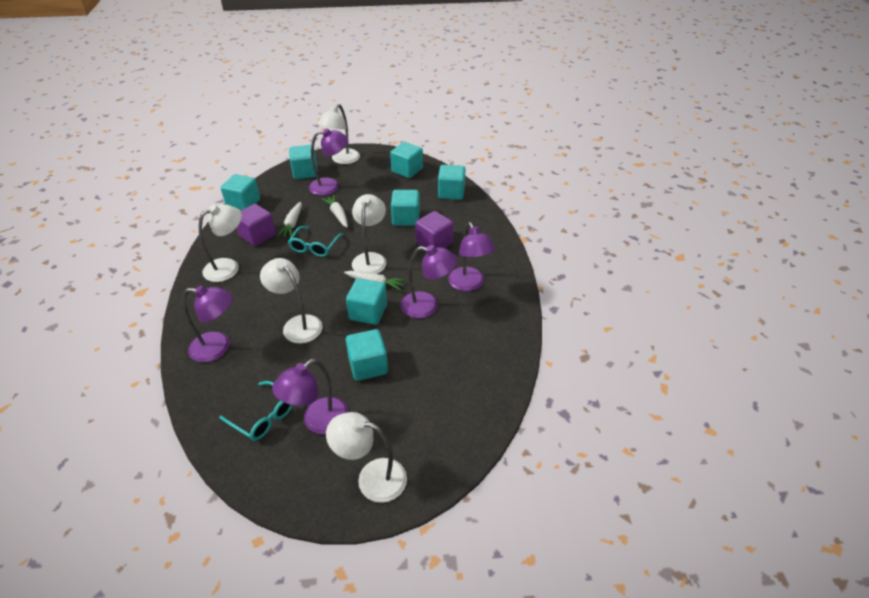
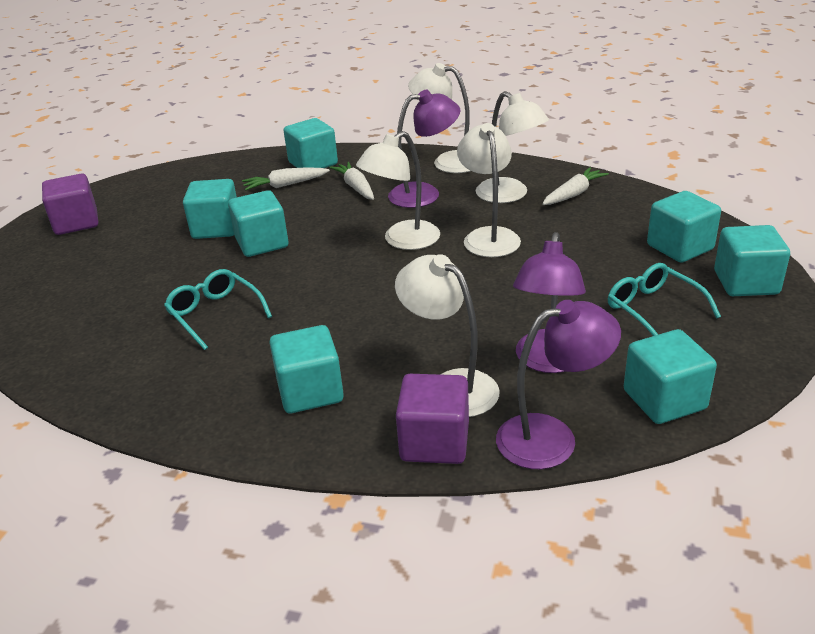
purple lamp: 5 -> 3

